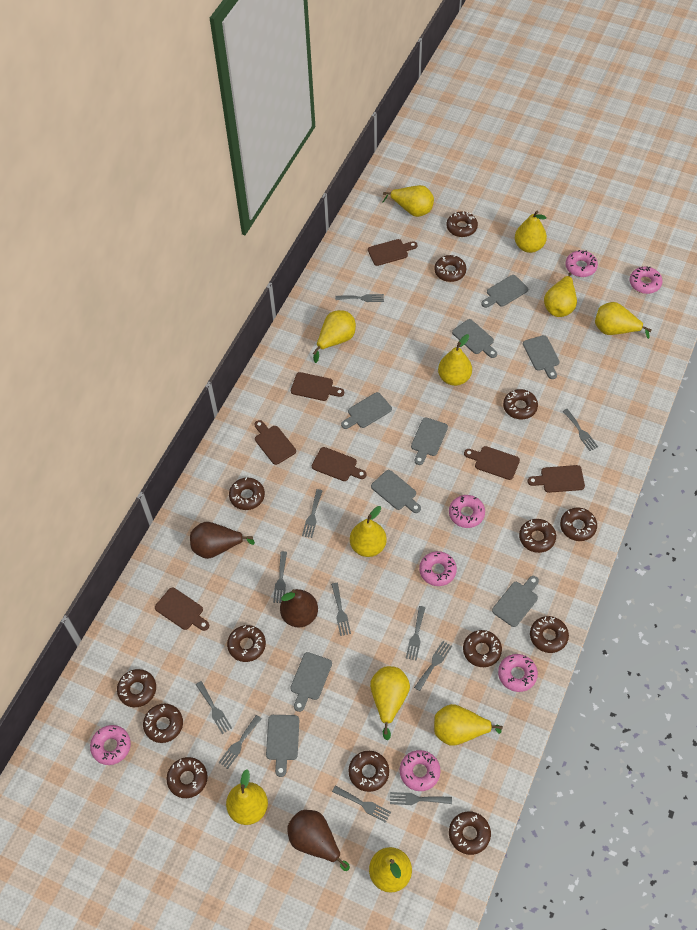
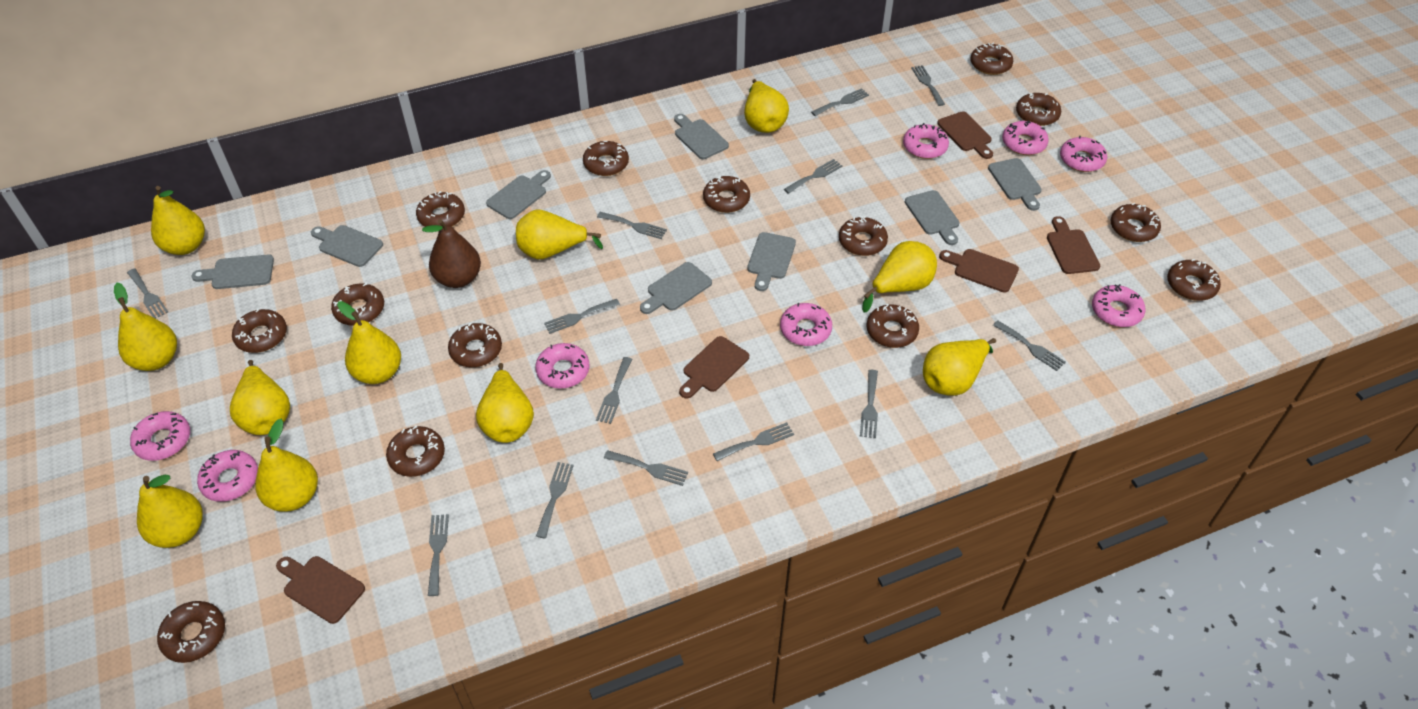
brown cutting board: 7 -> 5
brown pear: 3 -> 1
grey cutting board: 9 -> 8
grey fork: 11 -> 13
pink donut: 7 -> 8

